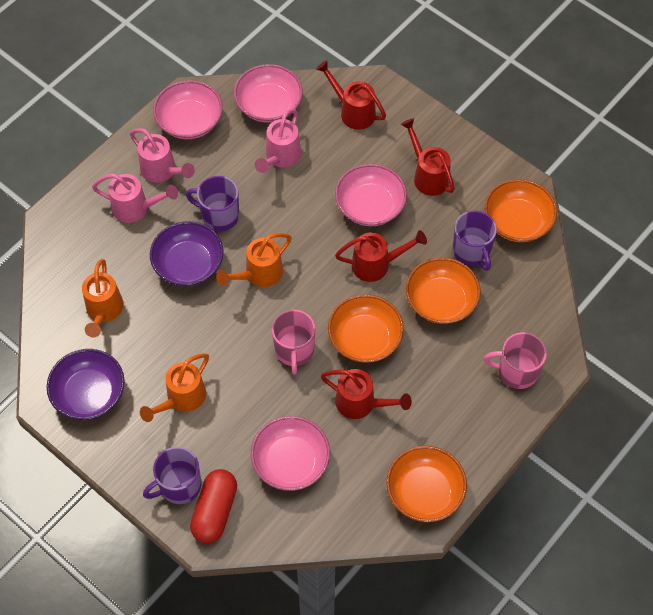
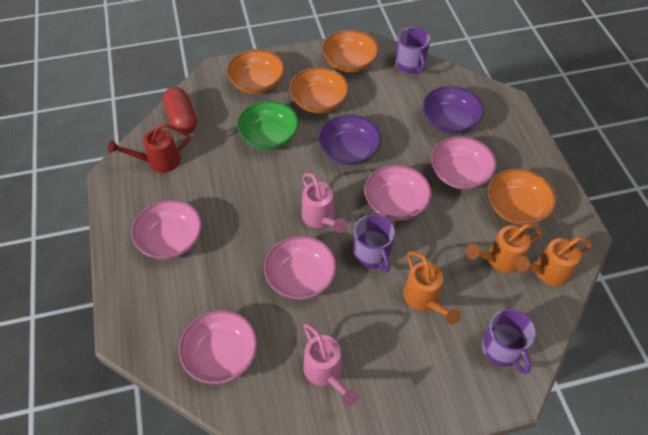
green bowl: 0 -> 1
pink bowl: 4 -> 5
pink mug: 2 -> 0
pink watering can: 3 -> 2
red watering can: 4 -> 1

